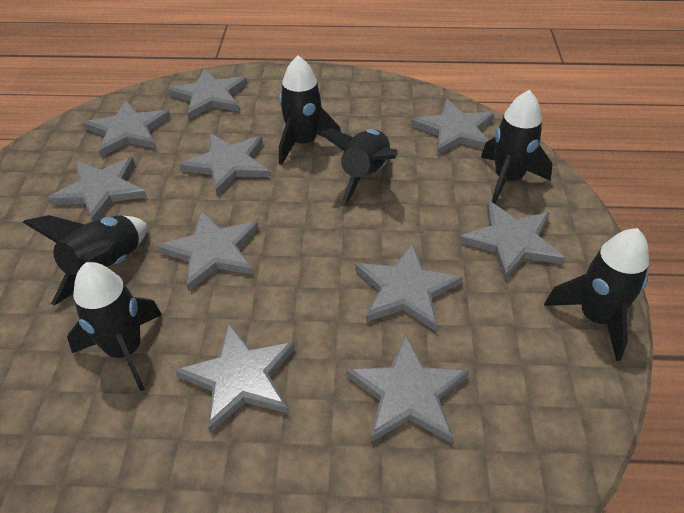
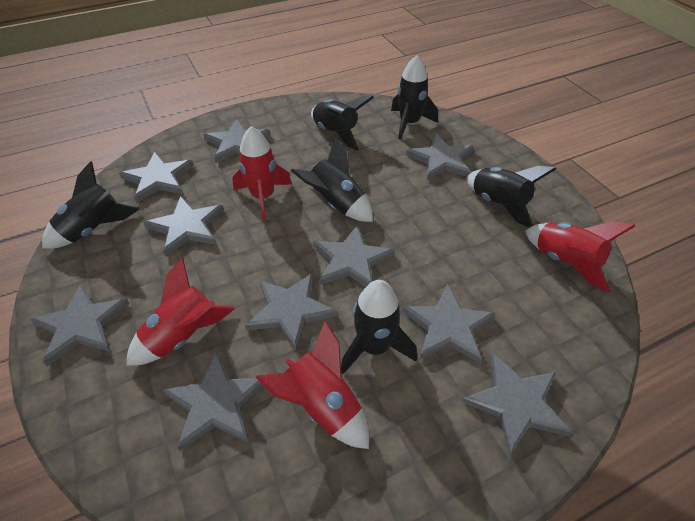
red rocket: 0 -> 4

